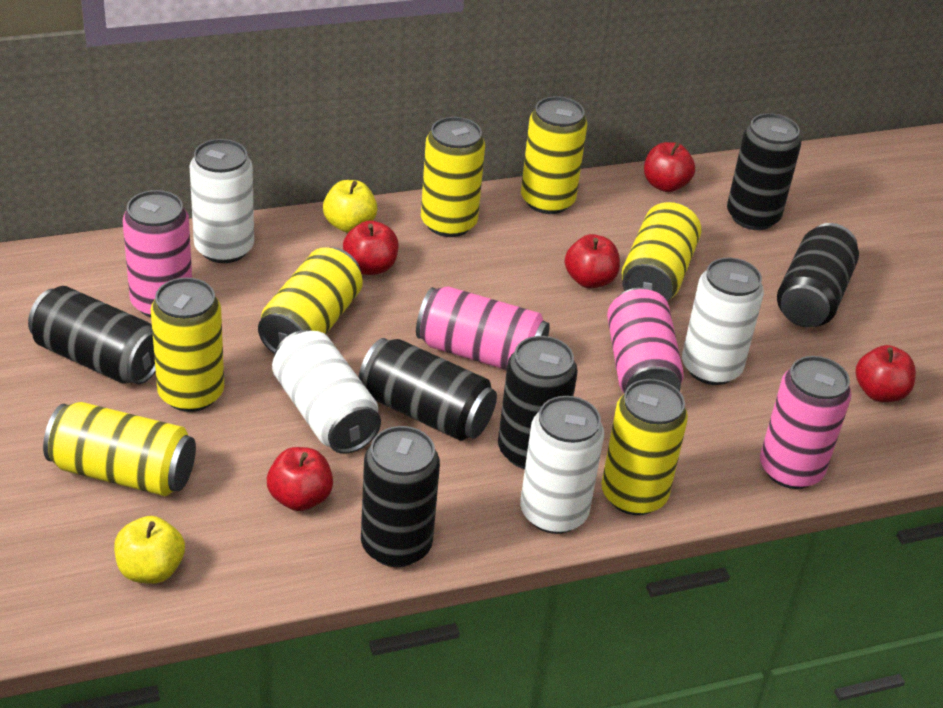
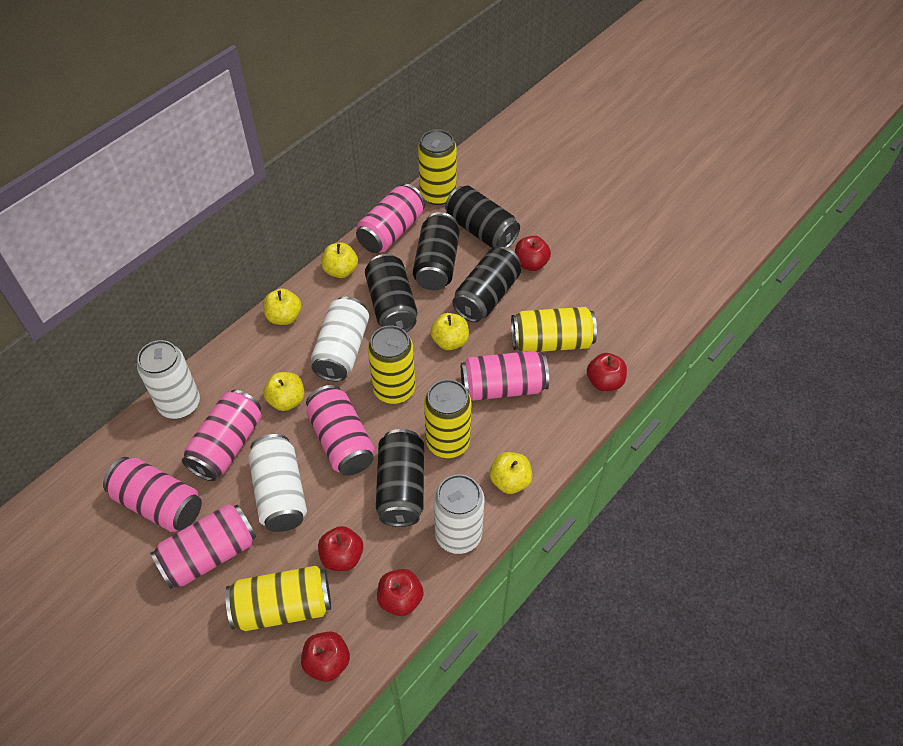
black can: 6 -> 5
pink can: 4 -> 6
yellow apple: 2 -> 5
yellow can: 7 -> 5

